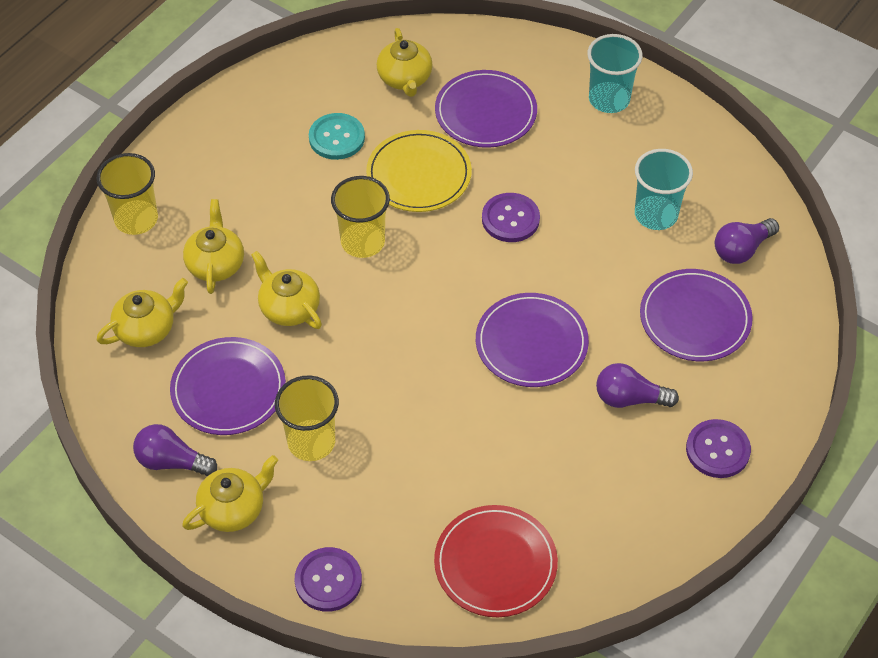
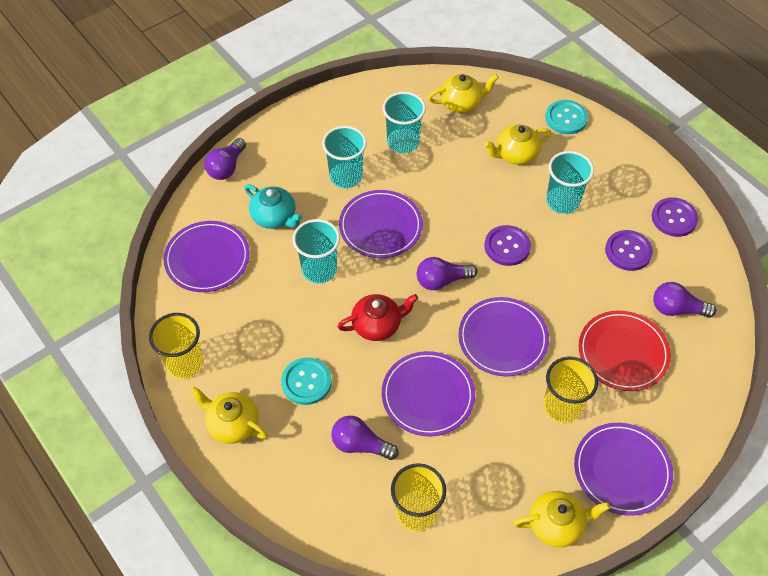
purple light bulb: 3 -> 4
purple plate: 4 -> 5
red teapot: 0 -> 1
turquoise button: 1 -> 2
turquoise cup: 2 -> 4
turquoise teapot: 0 -> 1
yellow plate: 1 -> 0
yellow teapot: 5 -> 4

